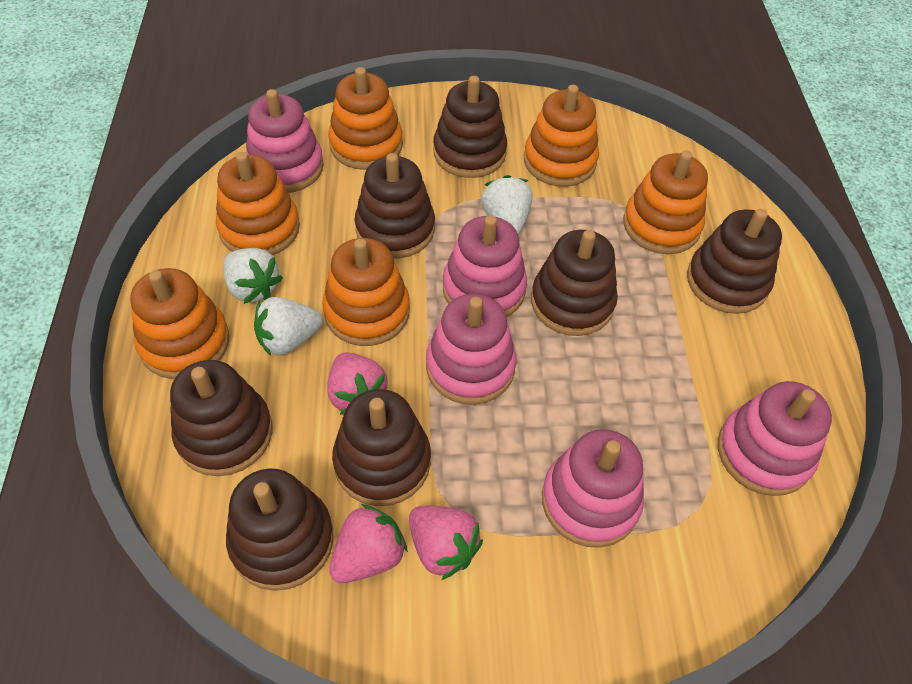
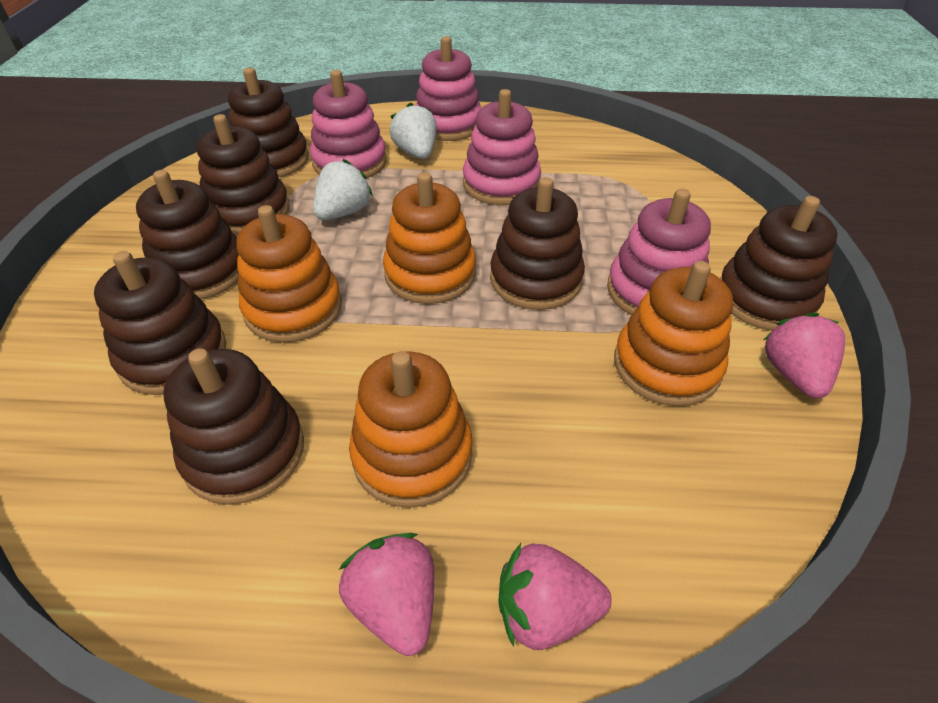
orange stacking toy: 6 -> 4
pink stacking toy: 5 -> 4
white strawberry: 3 -> 2

